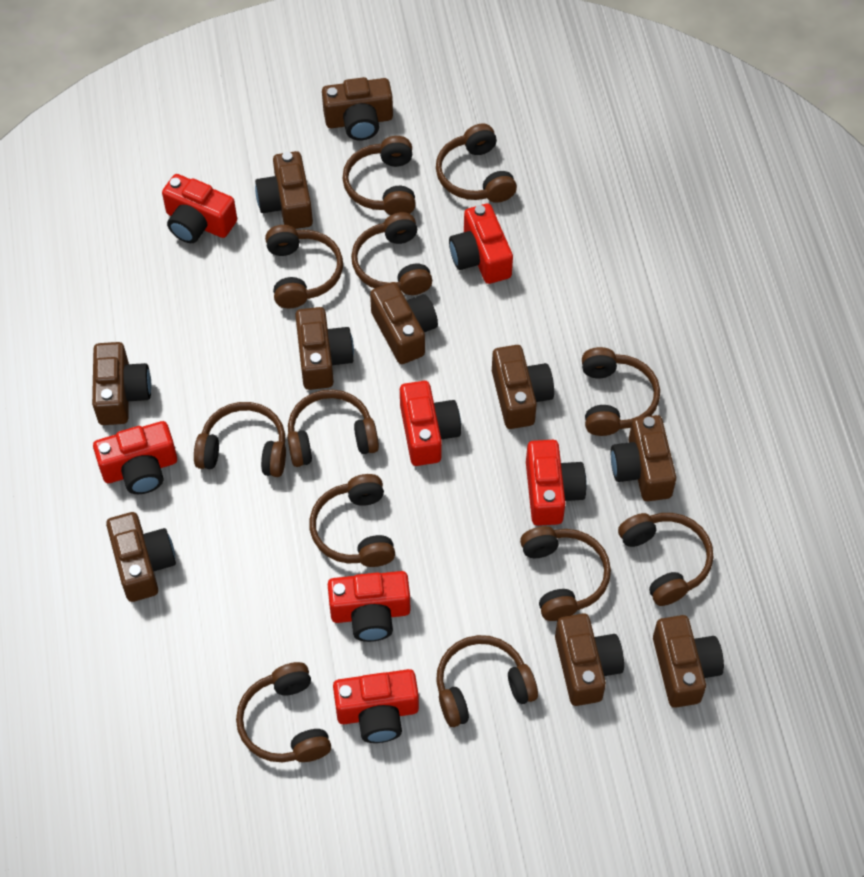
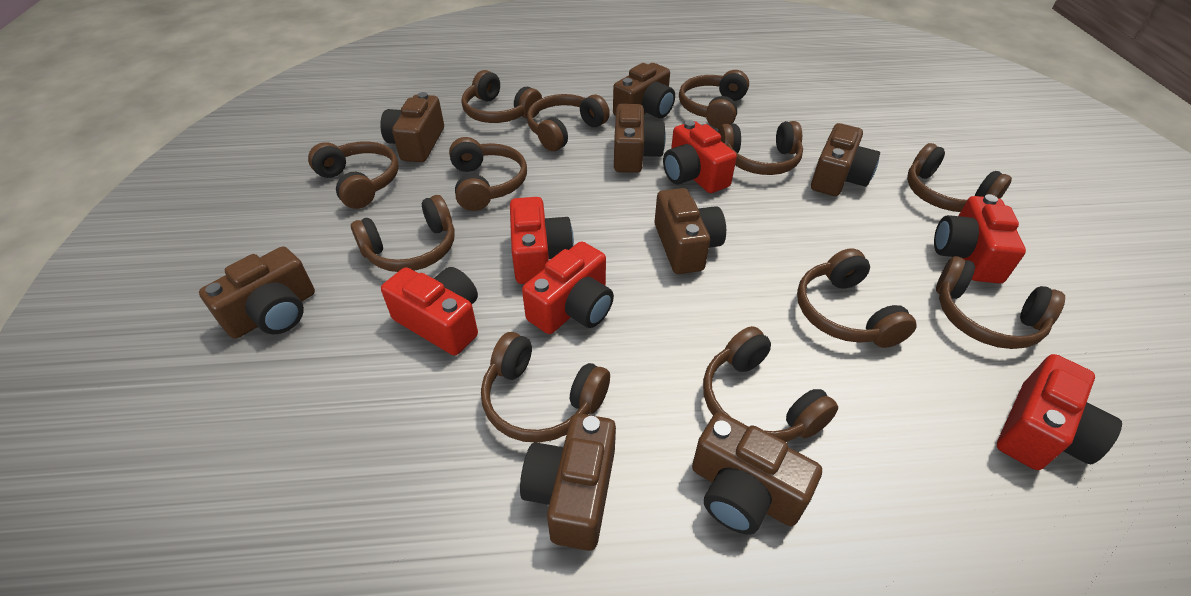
brown camera: 10 -> 8
red camera: 7 -> 6

